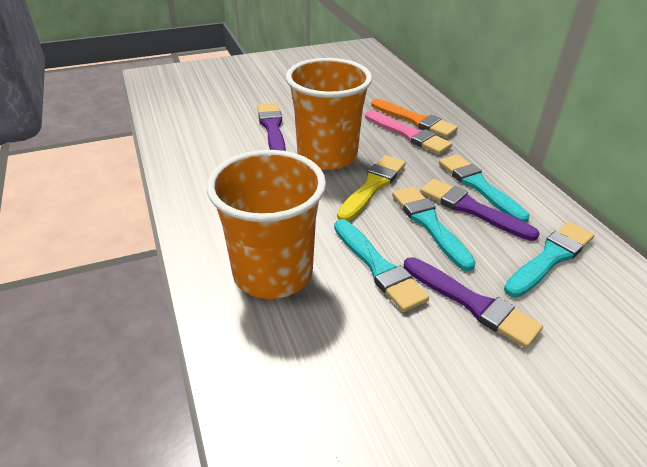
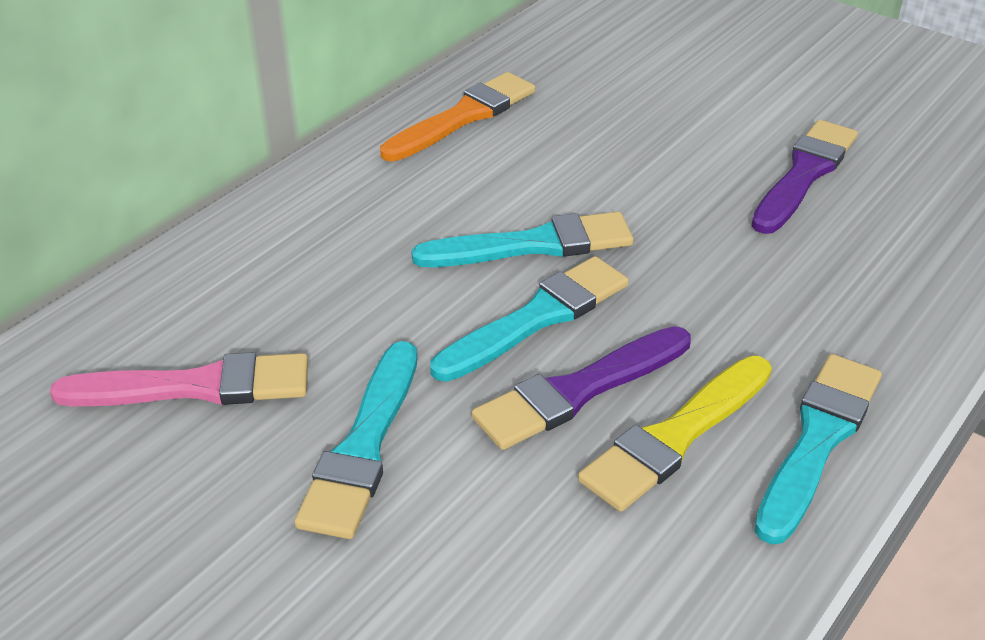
orange cup: 2 -> 0
purple brush: 3 -> 2

